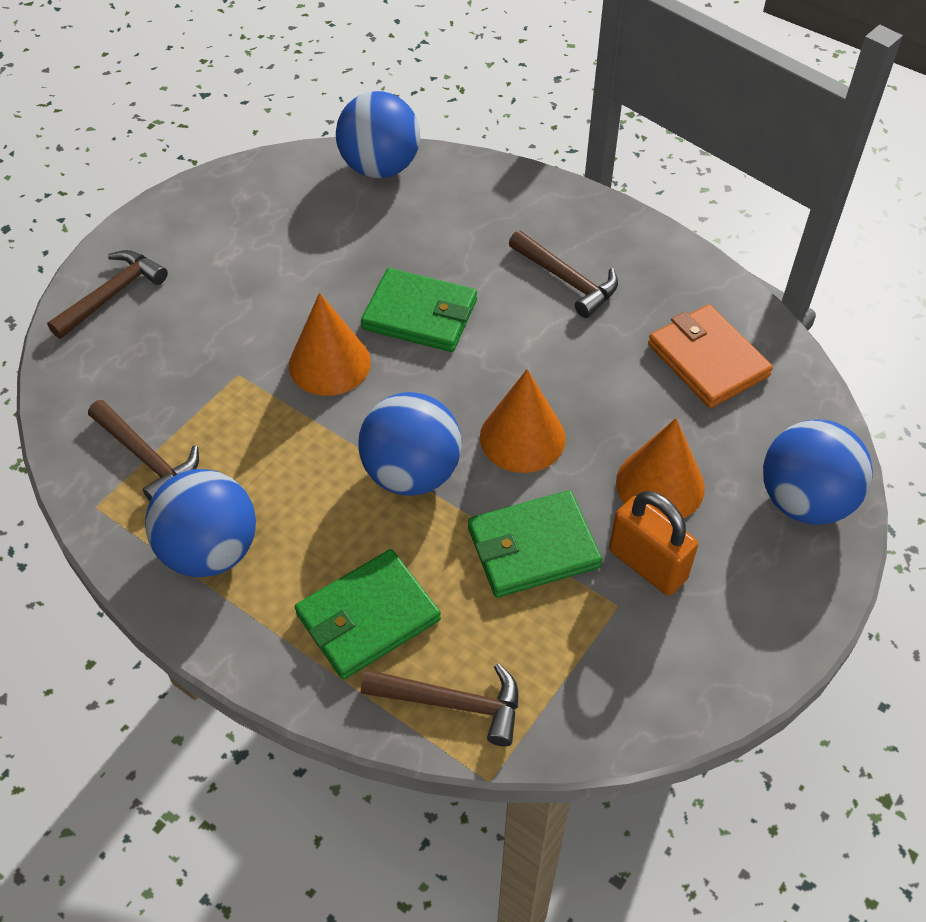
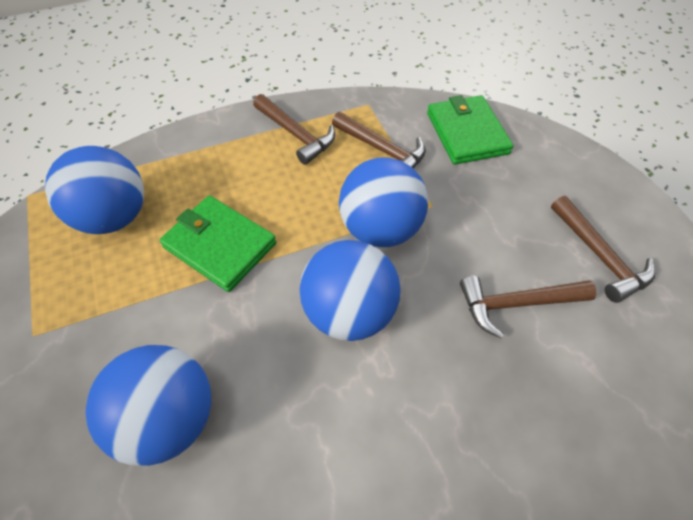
green wallet: 3 -> 2
orange cone: 3 -> 0
orange padlock: 1 -> 0
orange wallet: 1 -> 0

